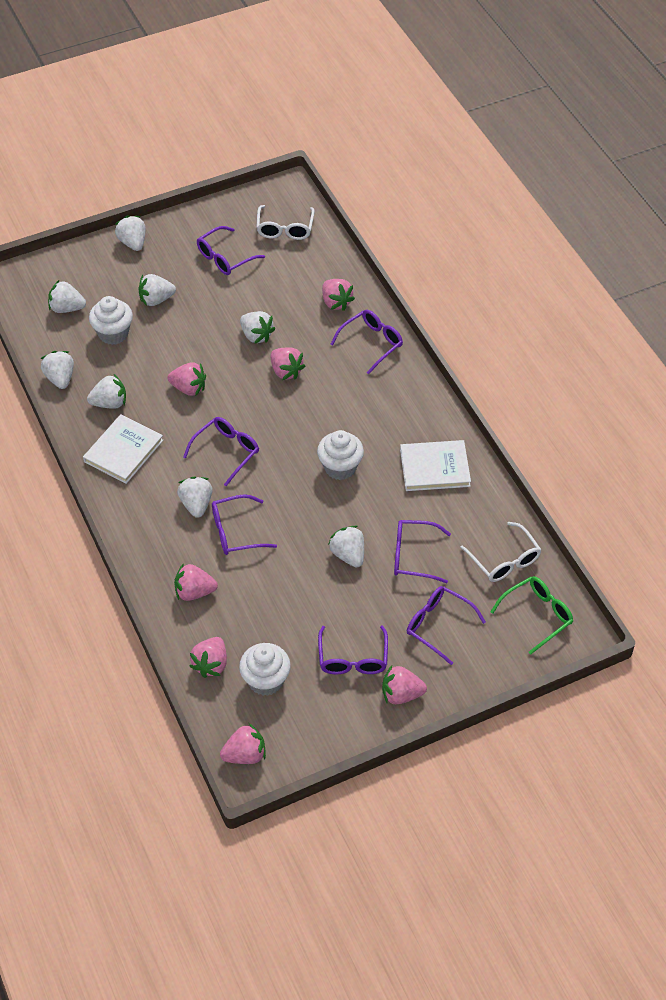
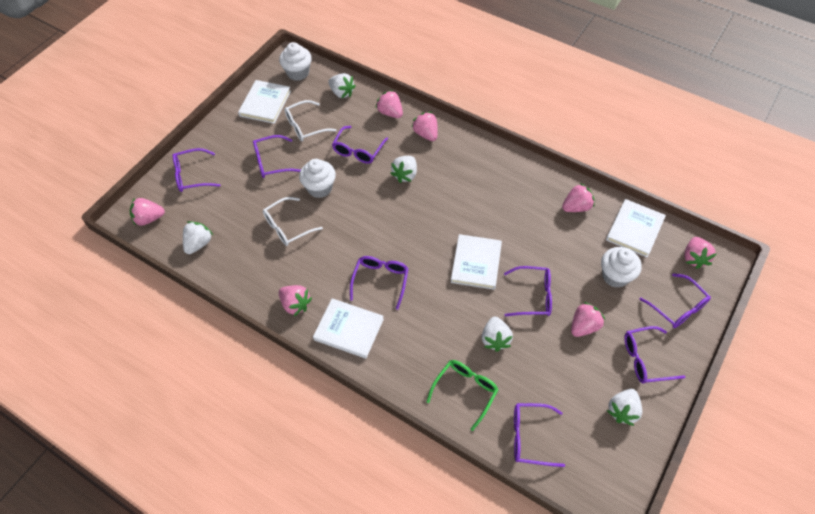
purple glasses: 7 -> 8
white book: 2 -> 4
white strawberry: 8 -> 5

